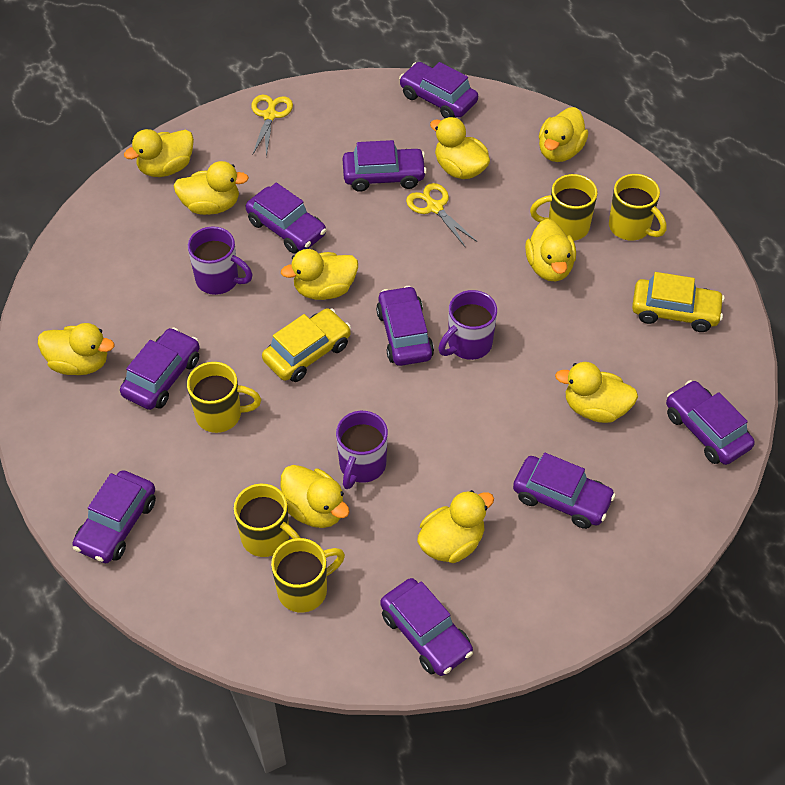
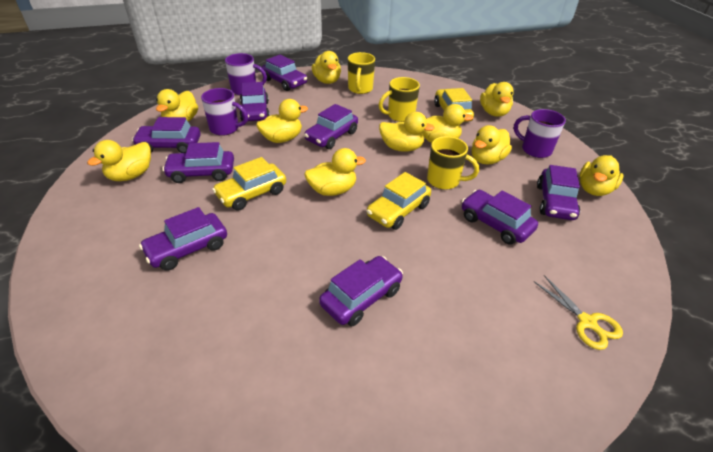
yellow car: 2 -> 3
yellow mug: 5 -> 3
yellow scissors: 2 -> 1

